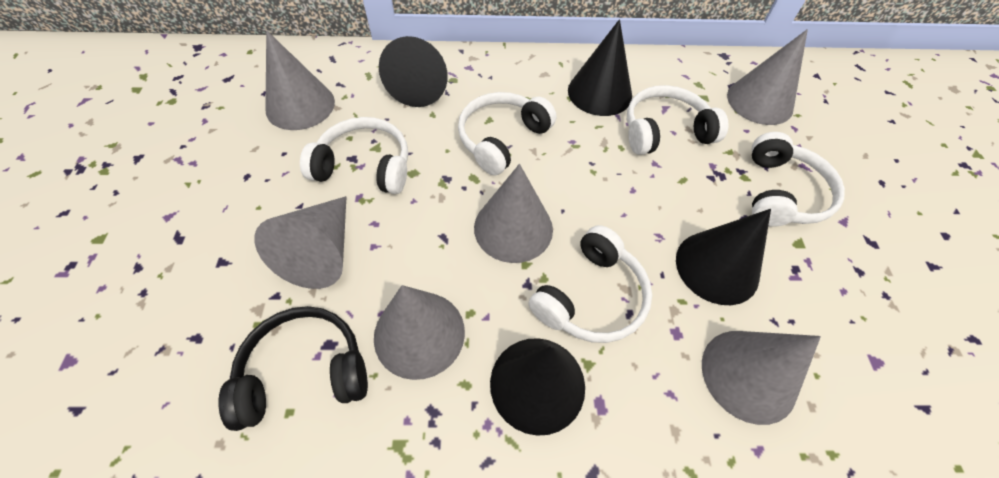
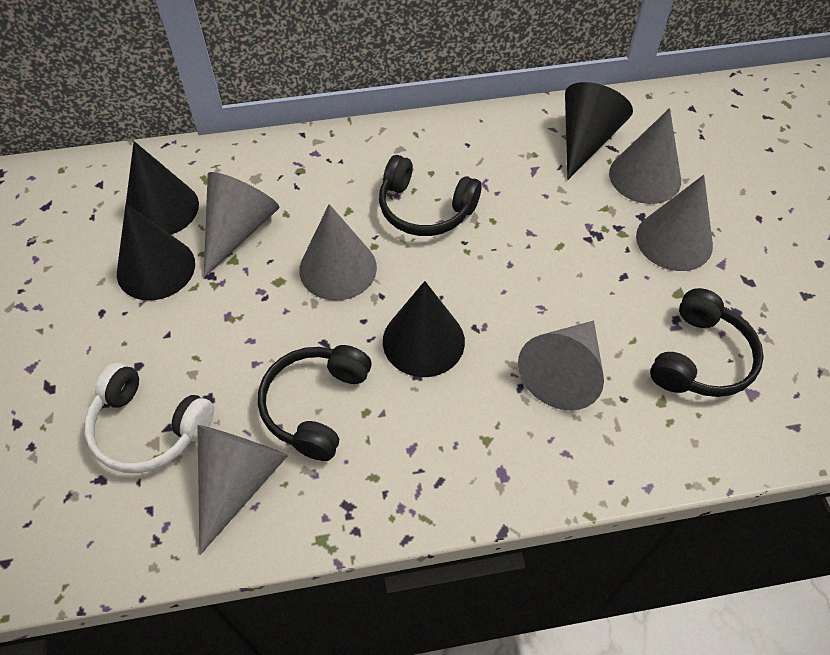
black headphones: 1 -> 3
white headphones: 5 -> 1

